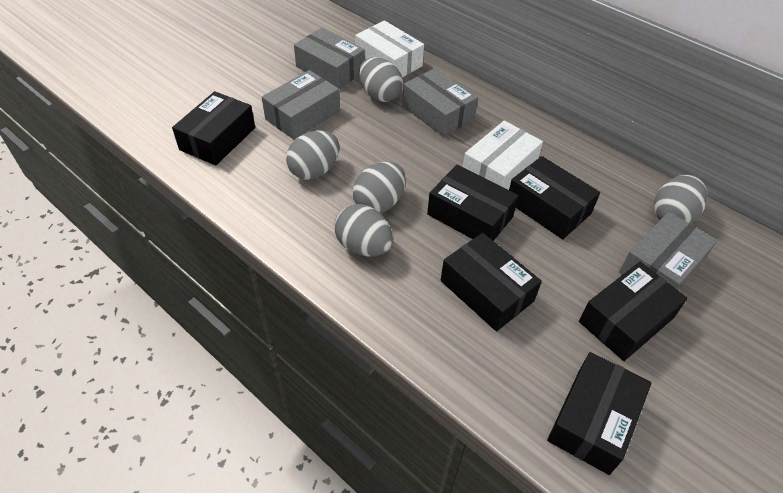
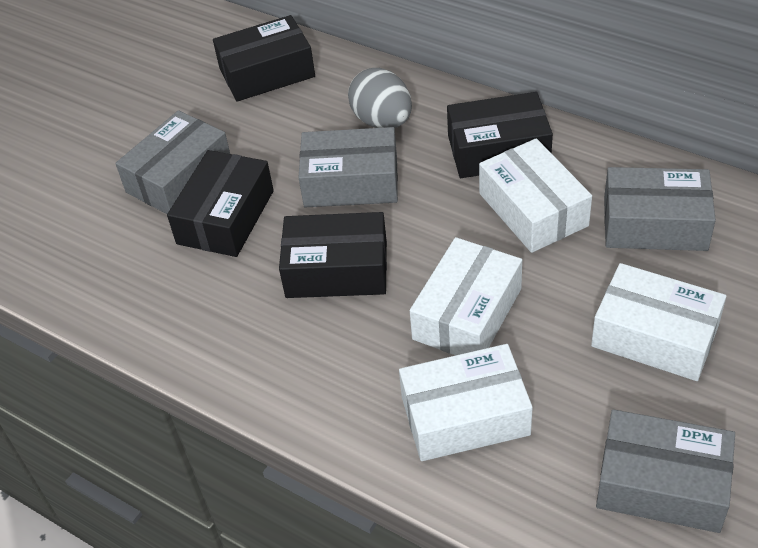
black box: 6 -> 4
grey egg: 5 -> 1
white box: 2 -> 4

